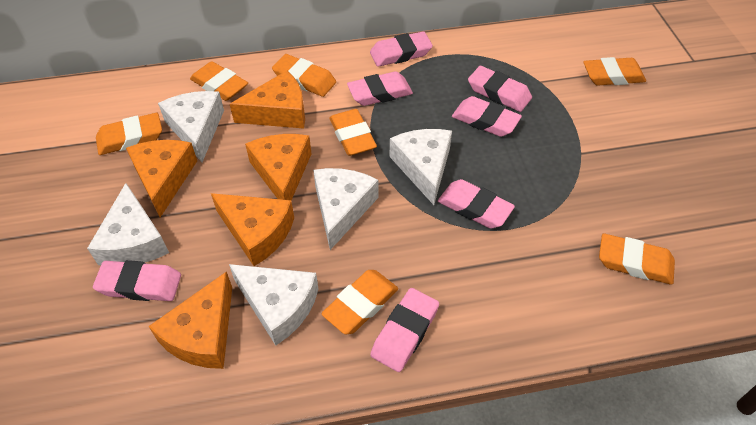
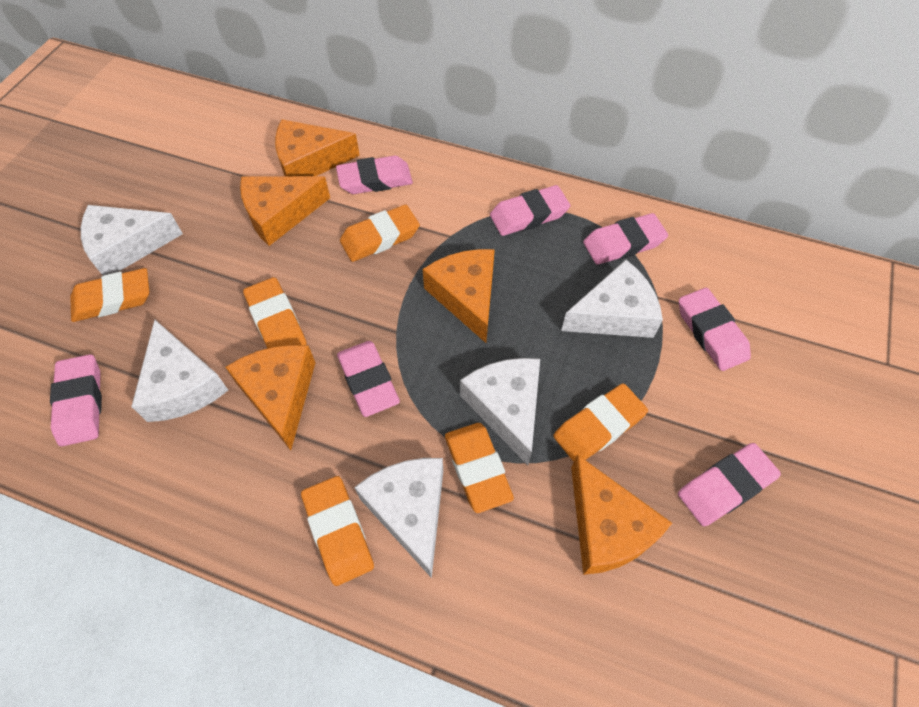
orange eraser: 7 -> 6

